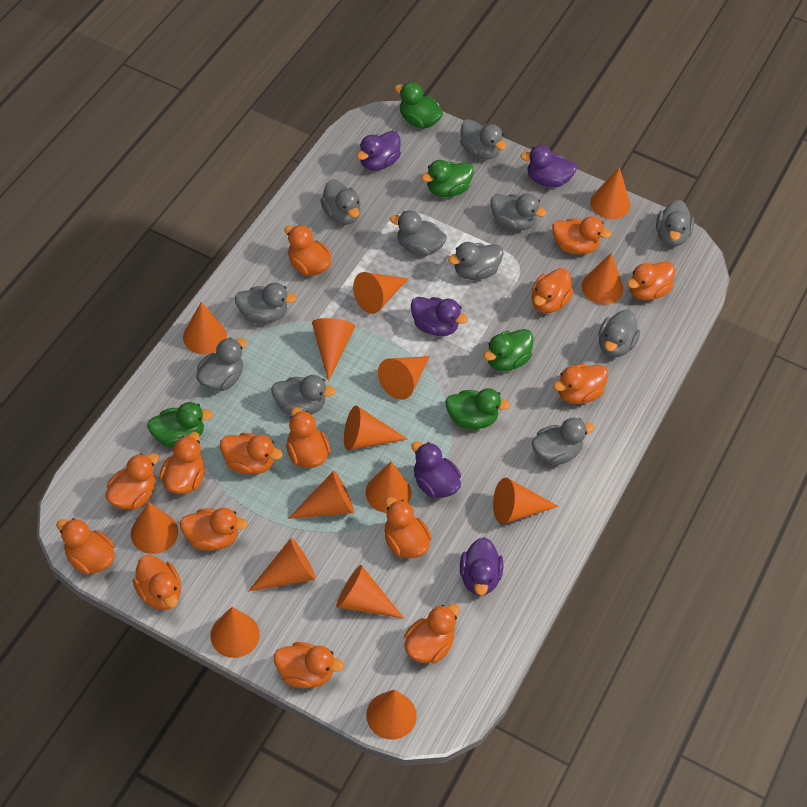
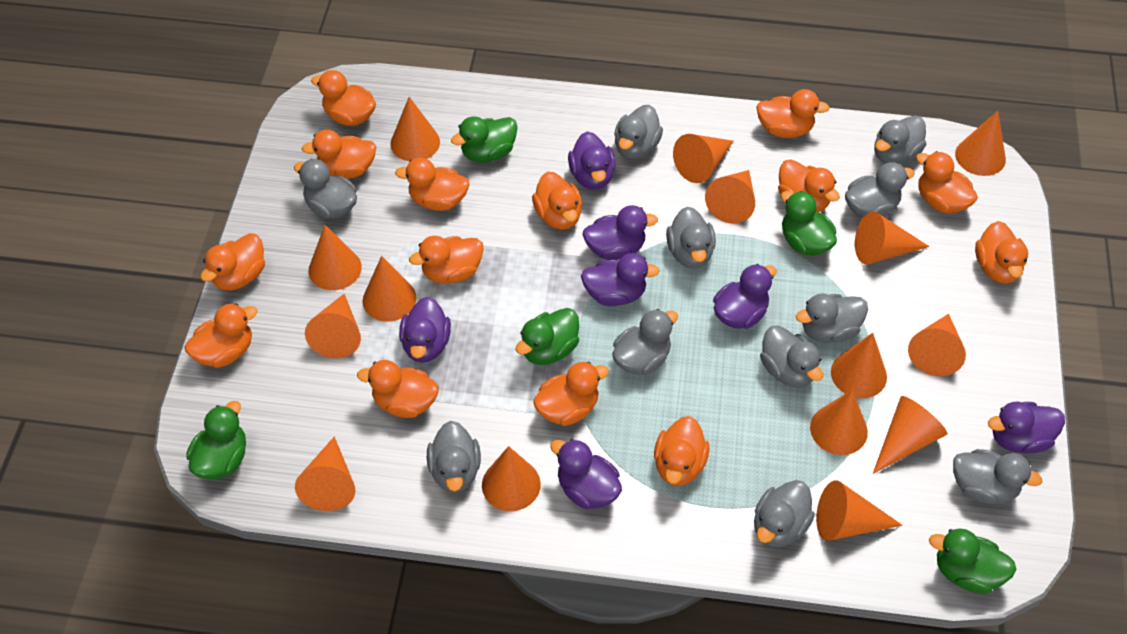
orange duck: 15 -> 14
purple duck: 5 -> 7

